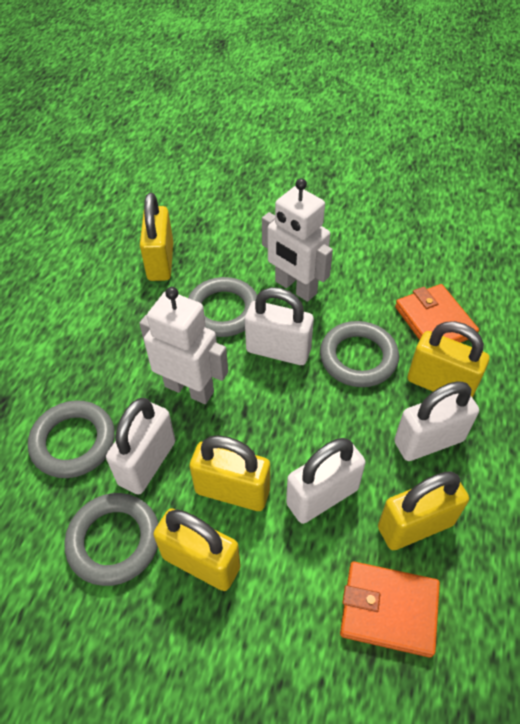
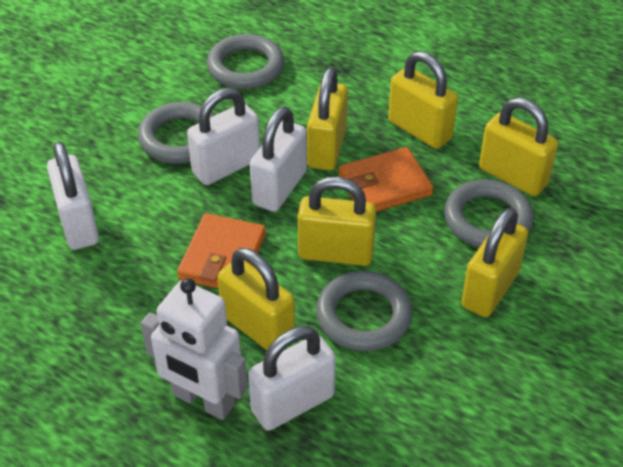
white robot: 2 -> 1
yellow padlock: 5 -> 6

